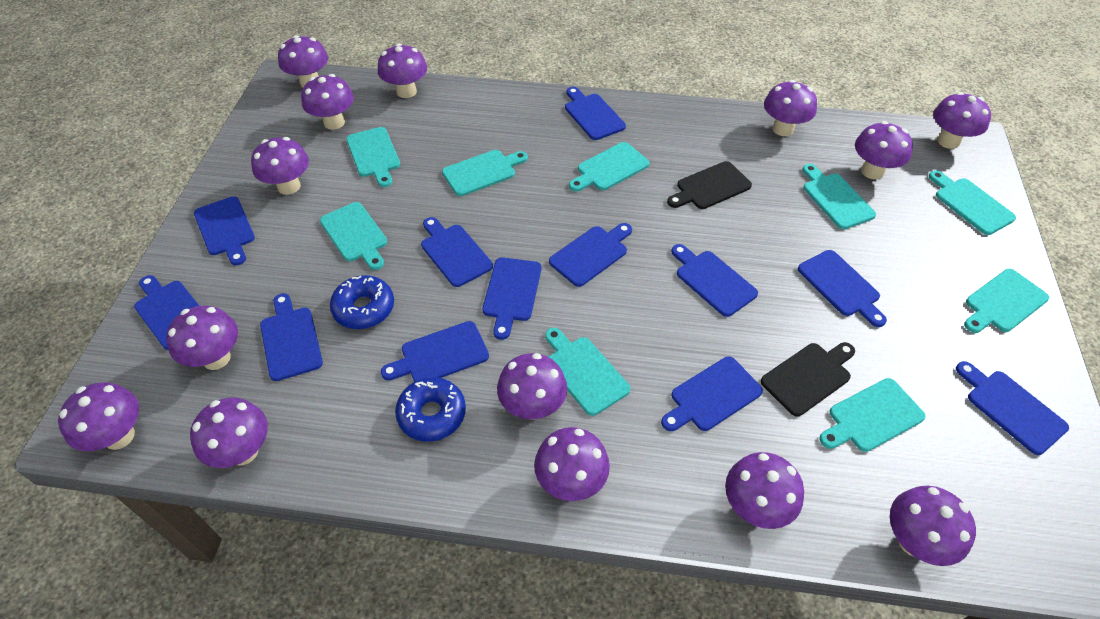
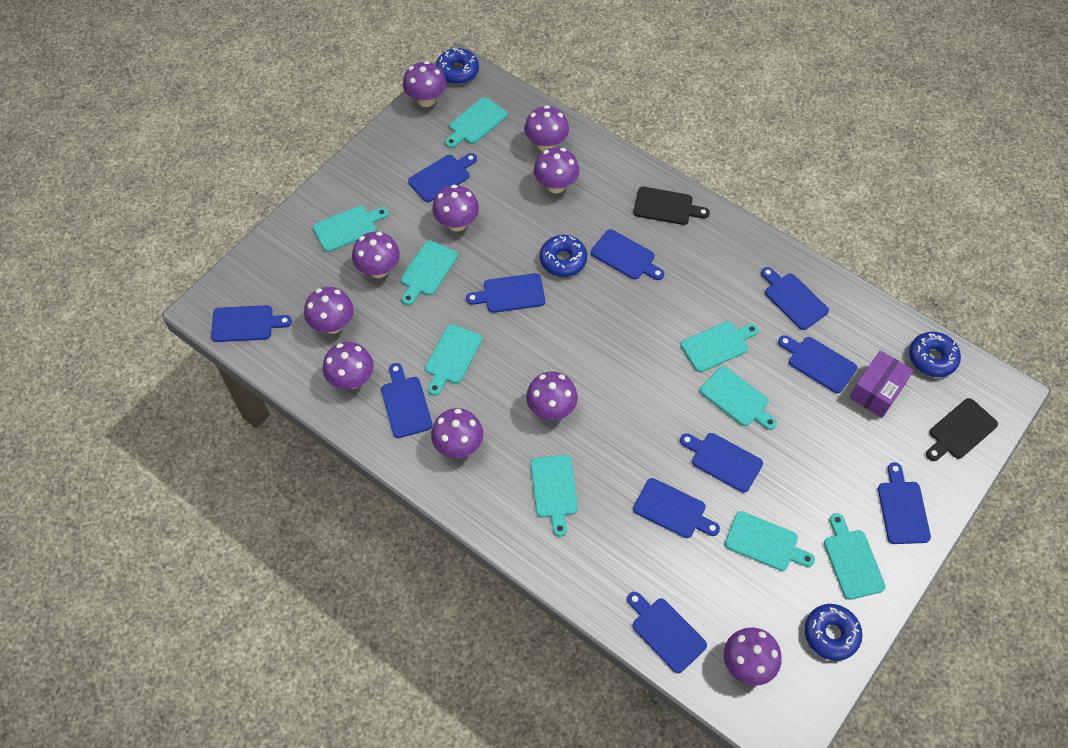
blue cutting board: 12 -> 11
blue donut: 2 -> 4
purple box: 0 -> 1
purple mushroom: 14 -> 10

